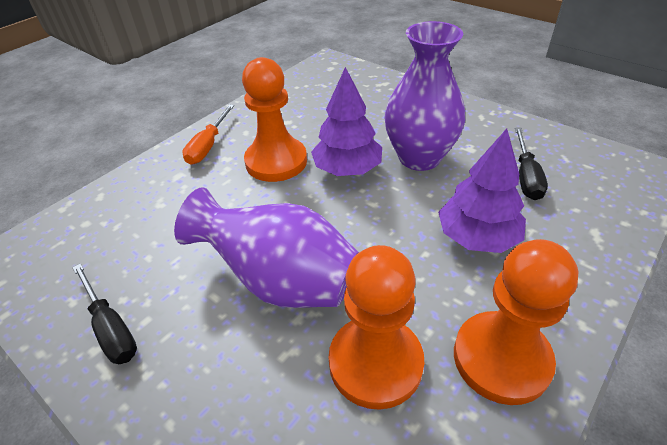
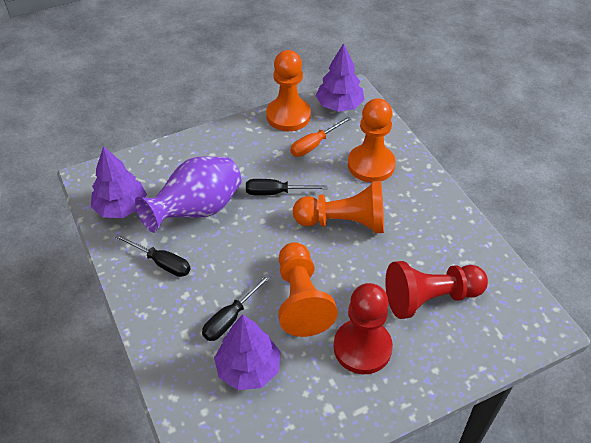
black screwdriver: 2 -> 3
orange pawn: 3 -> 4
purple tree: 2 -> 3
purple vase: 2 -> 1
red pawn: 0 -> 2

